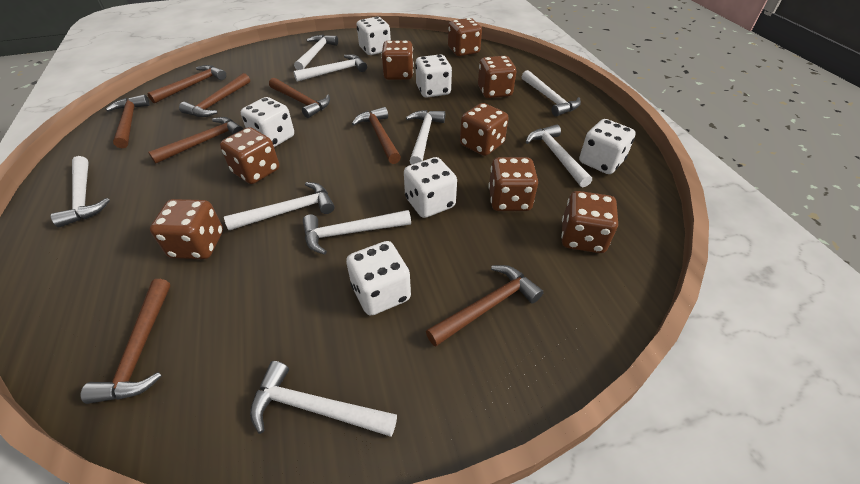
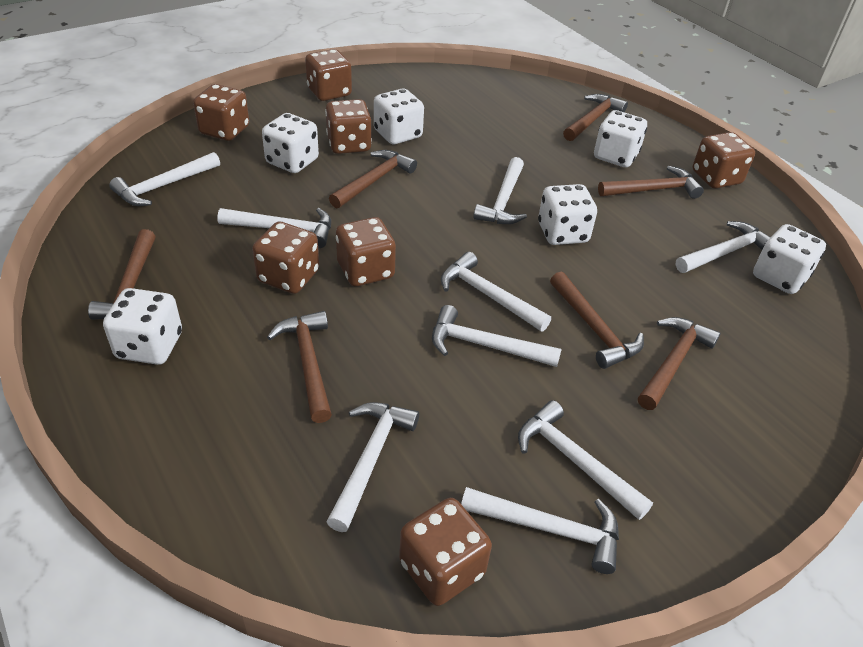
brown dice: 8 -> 7
brown hammer: 8 -> 7

